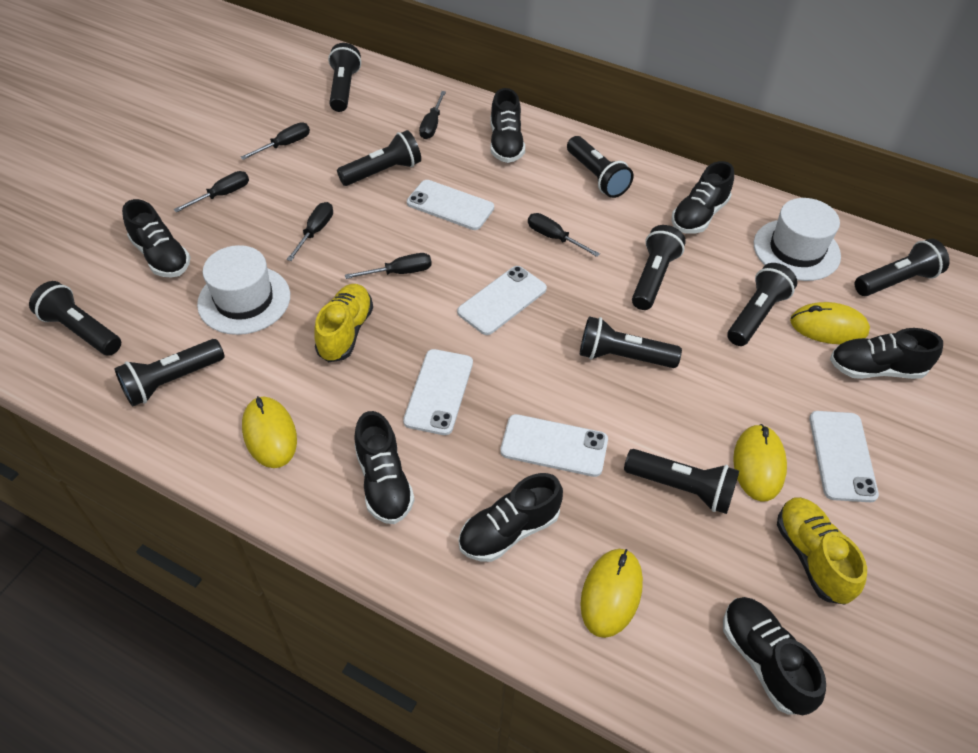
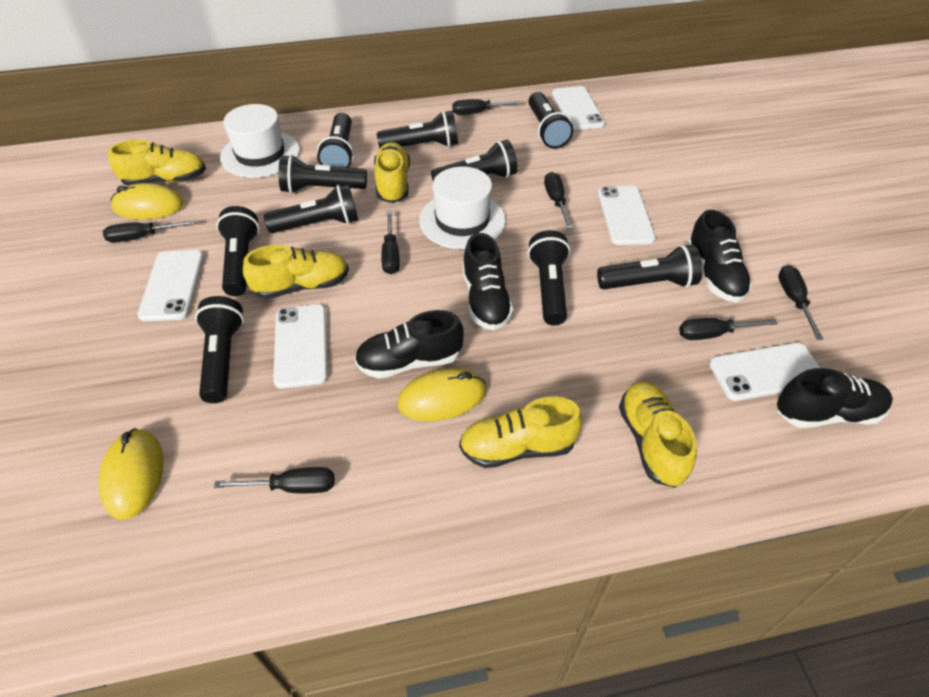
black screwdriver: 6 -> 7
black shoe: 7 -> 4
yellow mouse: 4 -> 3
yellow shoe: 2 -> 5

